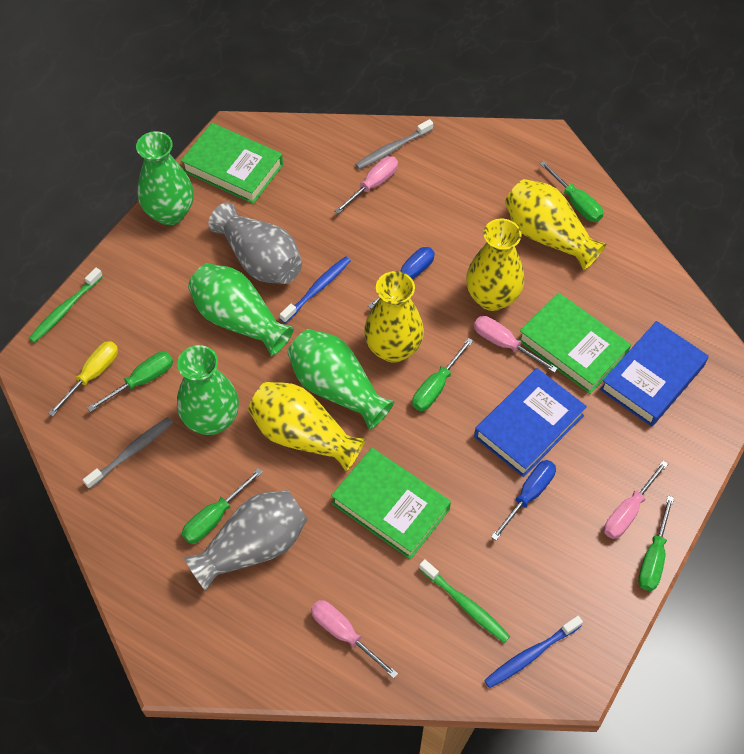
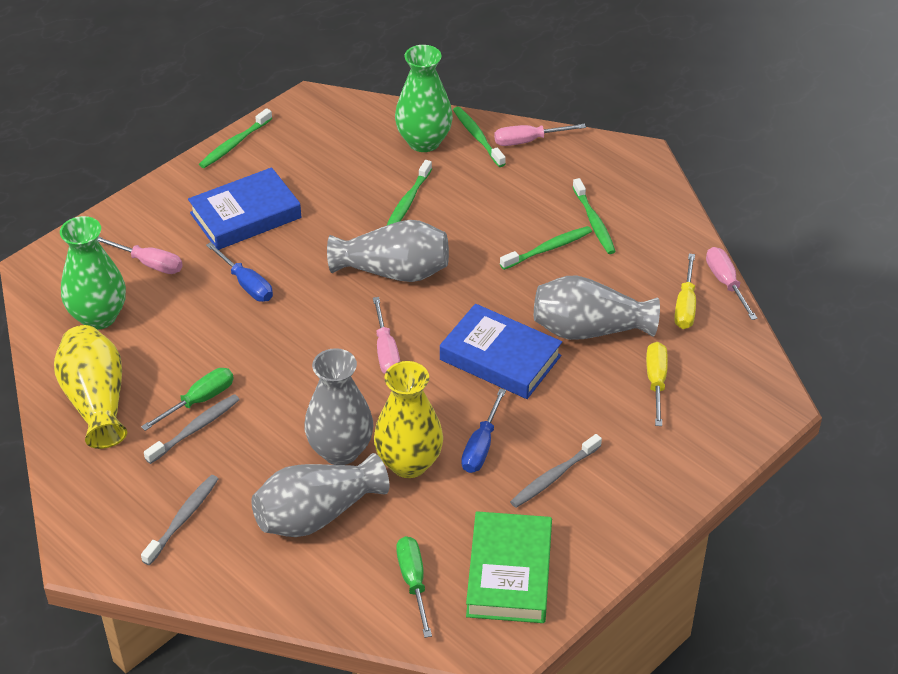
blue toothbrush: 2 -> 0
green book: 3 -> 1
green screwdriver: 5 -> 2
green toothbrush: 2 -> 5
green vase: 4 -> 2
grey toothbrush: 2 -> 3
grey vase: 2 -> 4
yellow screwdriver: 1 -> 2
yellow vase: 4 -> 2

